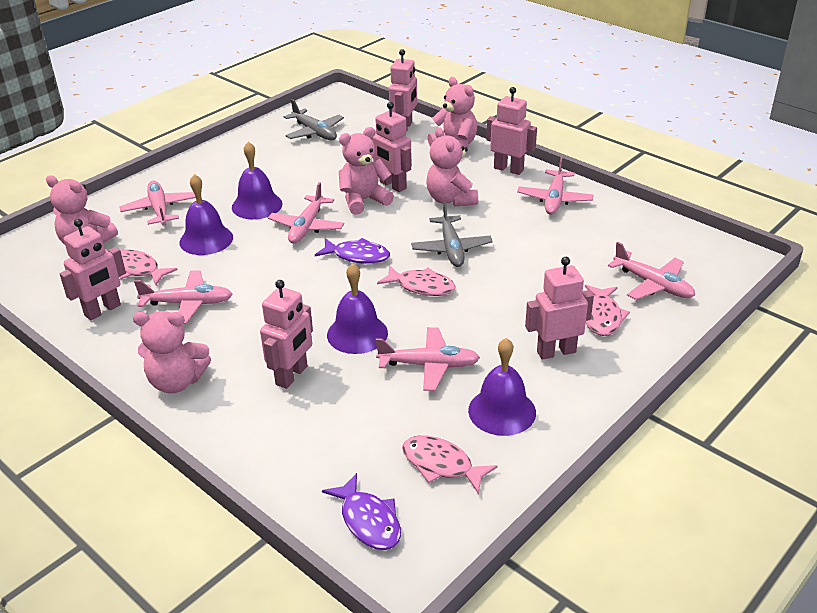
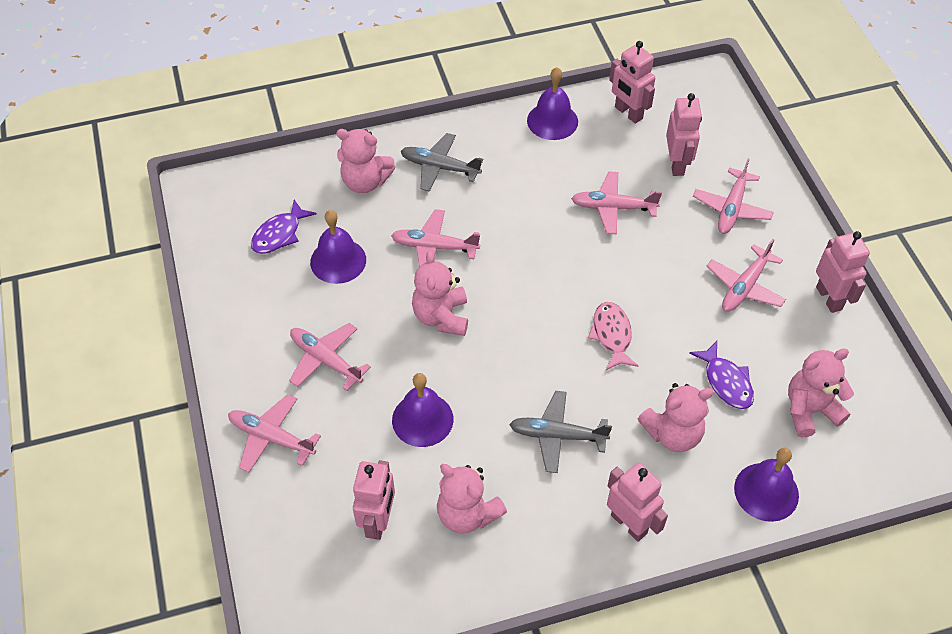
pink fish: 4 -> 1
pink robot: 6 -> 5

